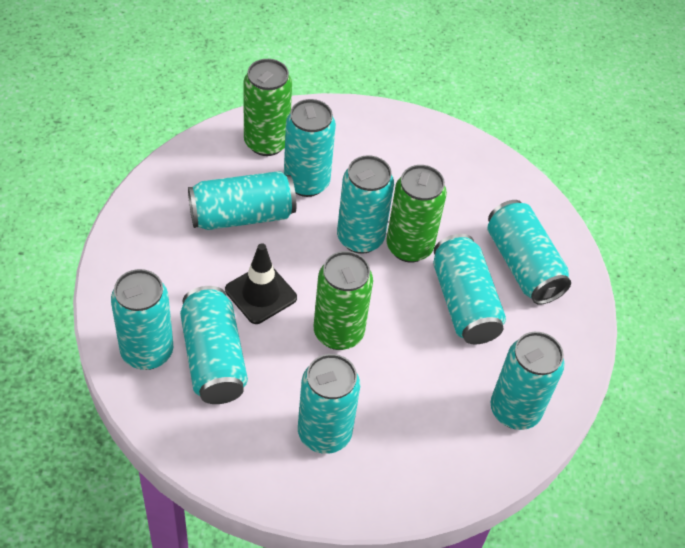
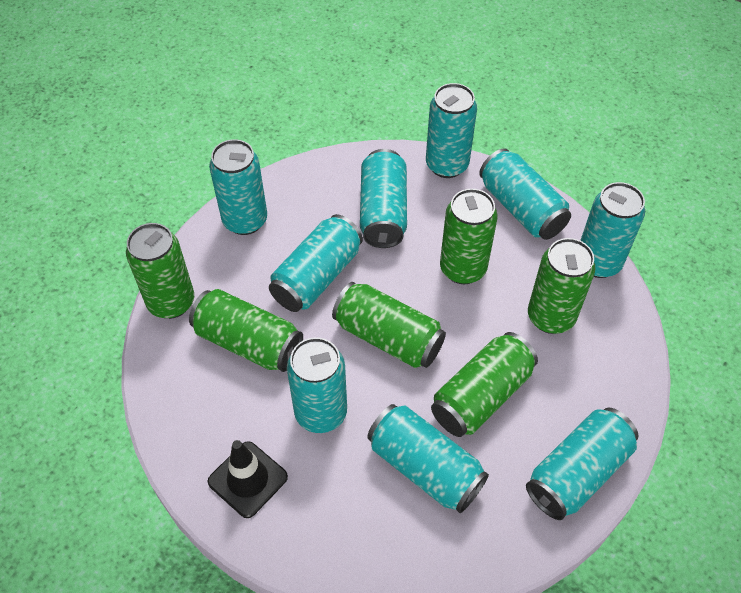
green can: 3 -> 6

